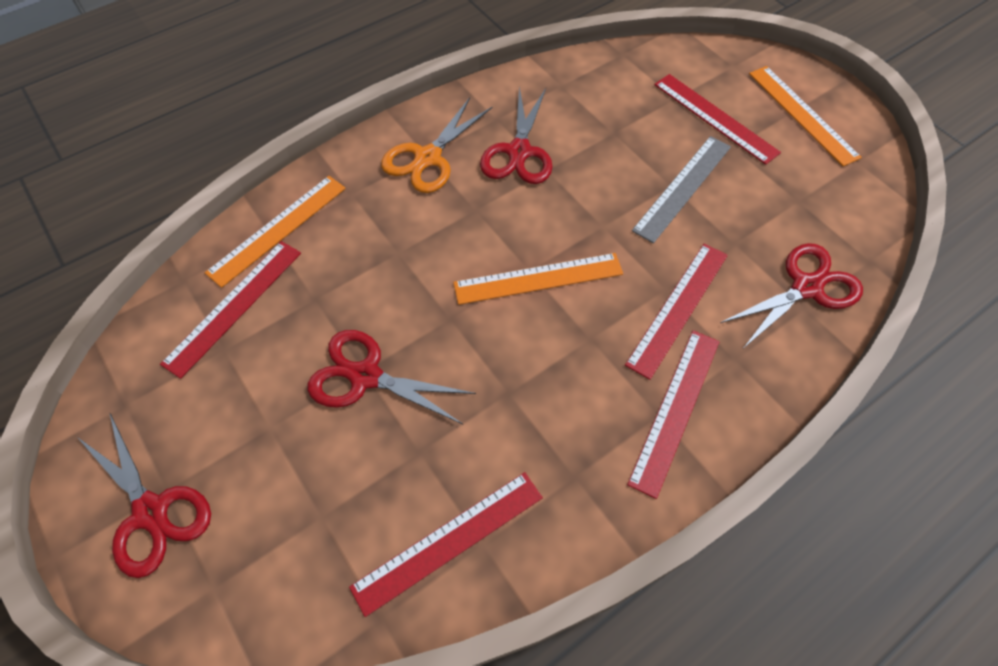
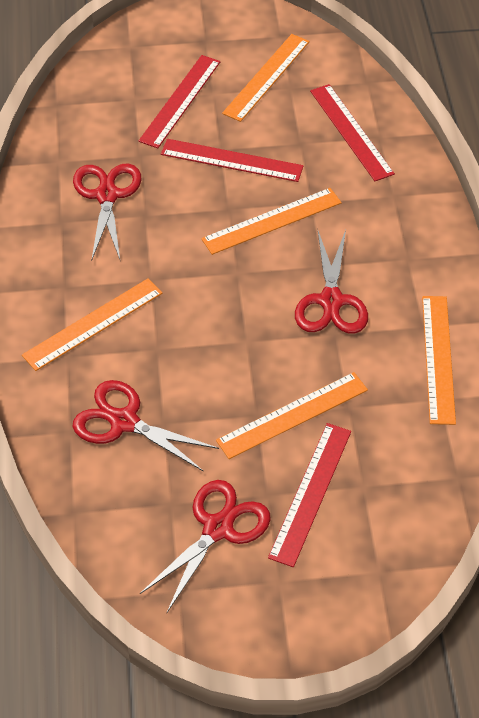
grey ruler: 1 -> 0
orange ruler: 3 -> 5
orange scissors: 1 -> 0
red ruler: 5 -> 4

